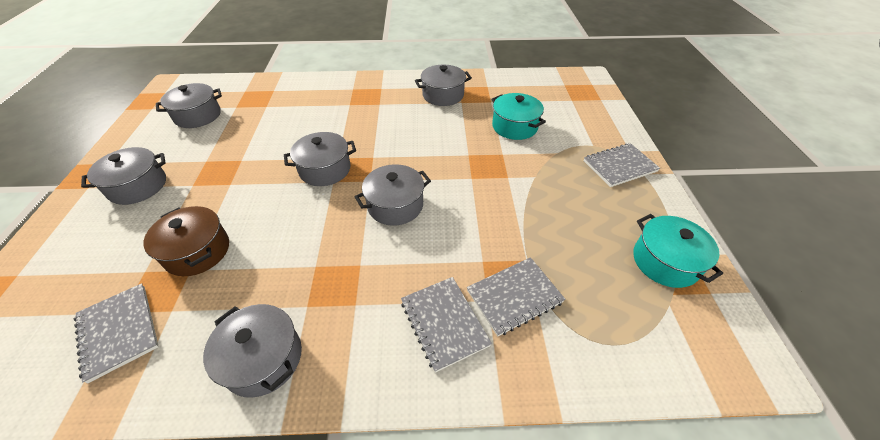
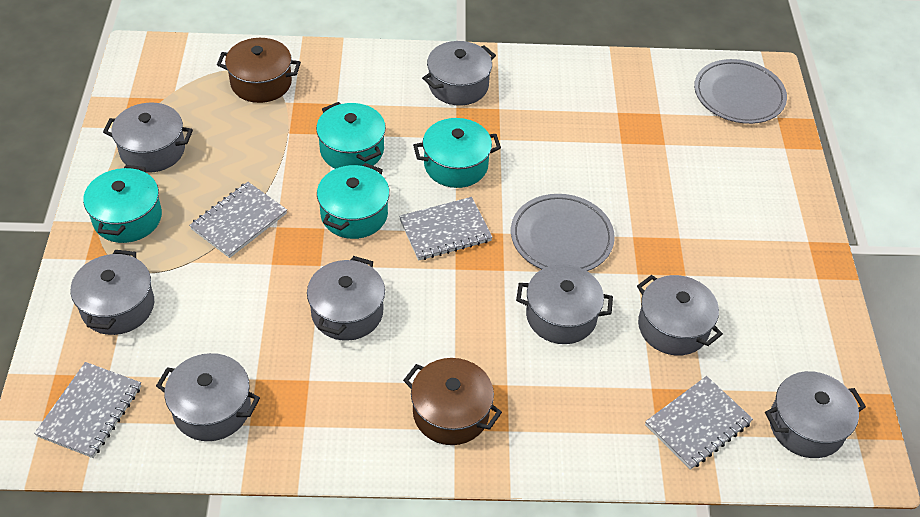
brown pot: 1 -> 2
grey plate: 0 -> 2
grey pot: 6 -> 8
turquoise pot: 2 -> 4

